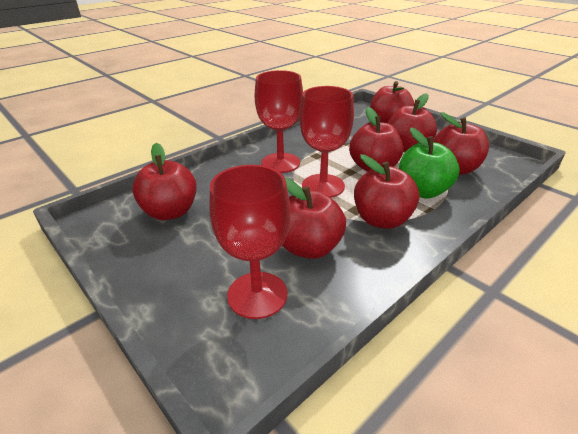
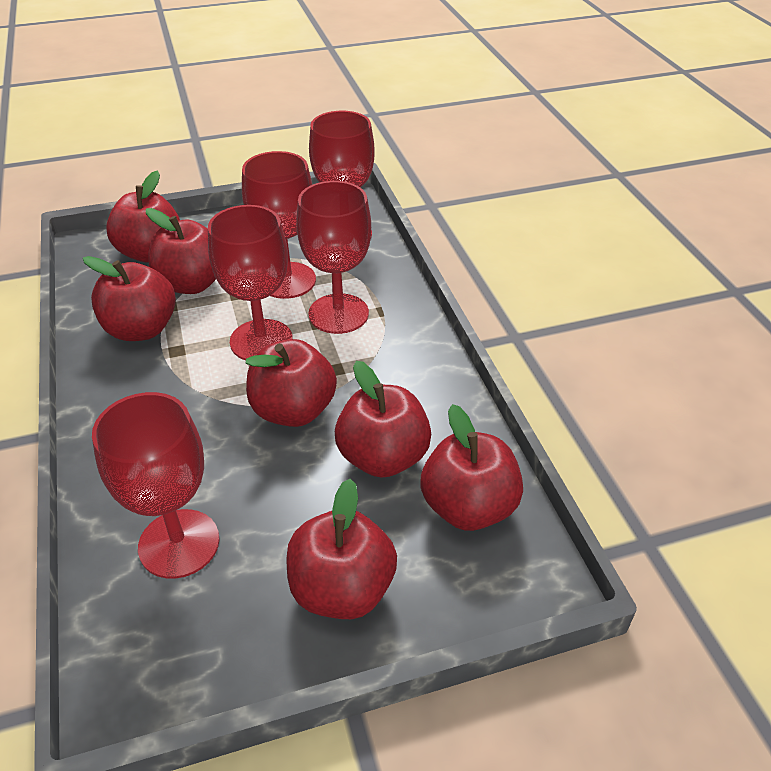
green apple: 1 -> 0
red goblet: 3 -> 5

